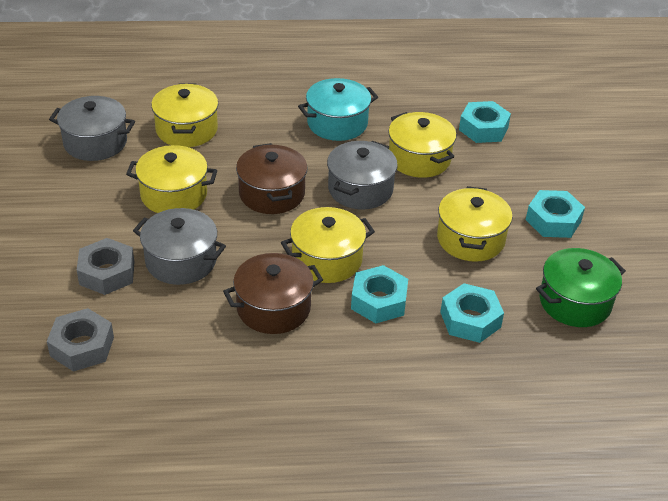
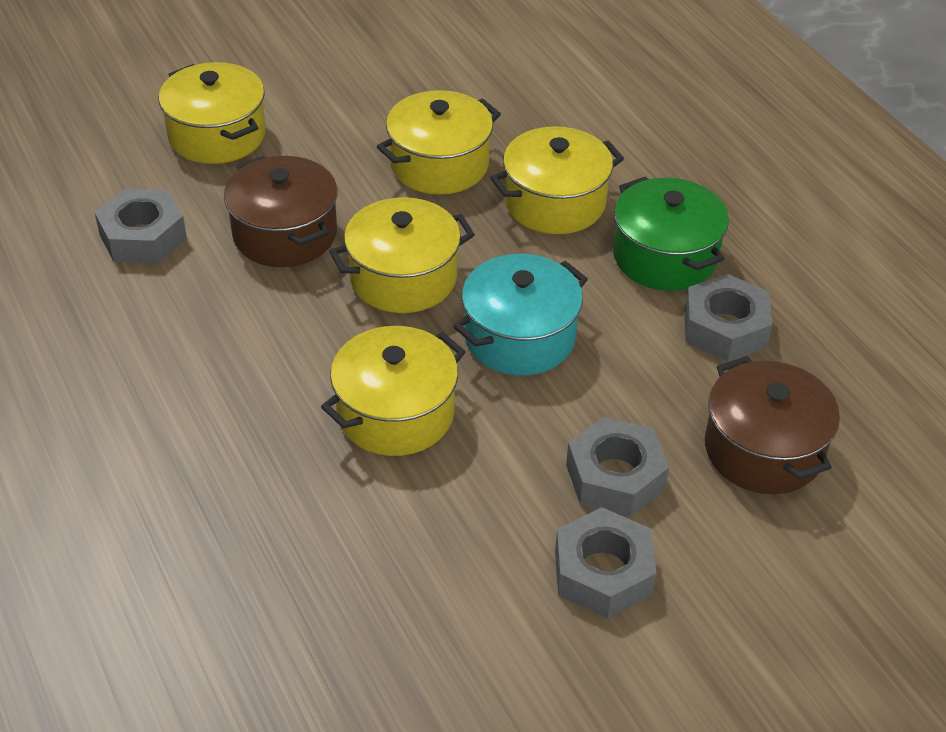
grey nut: 2 -> 4
grey pot: 3 -> 0
turquoise nut: 4 -> 0

